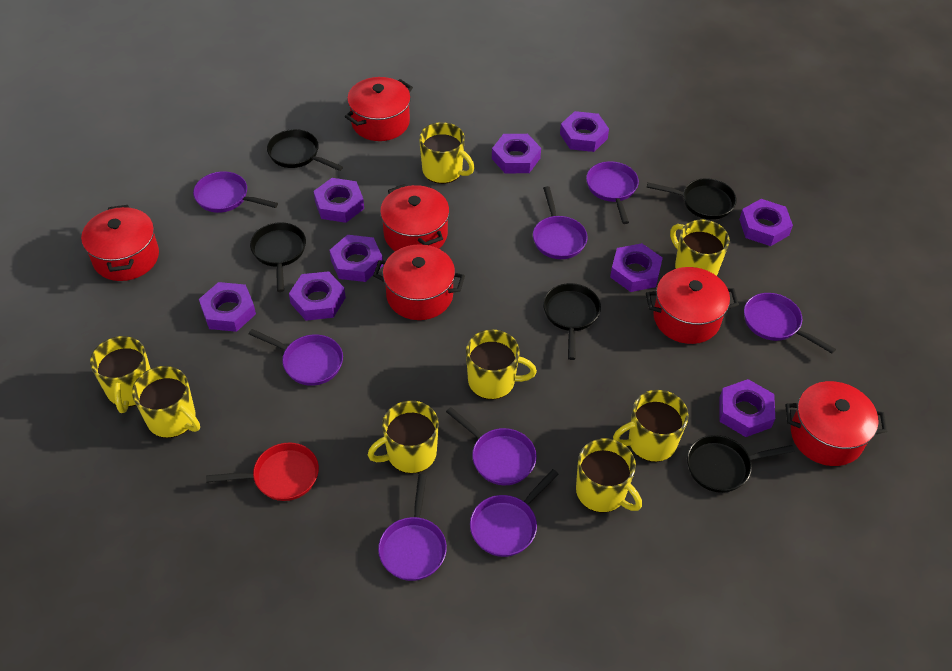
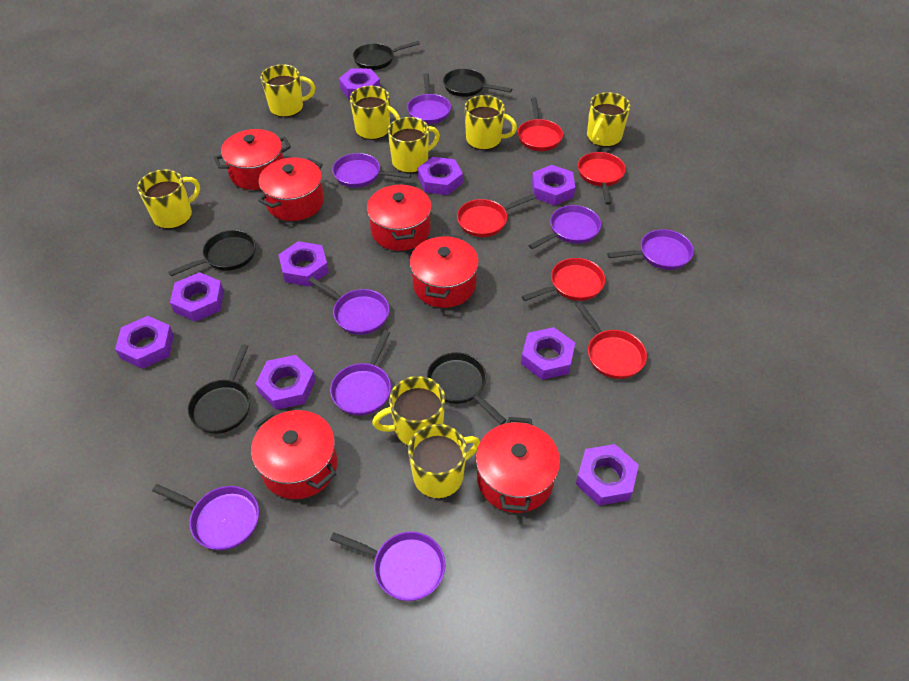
red pan: 1 -> 5

